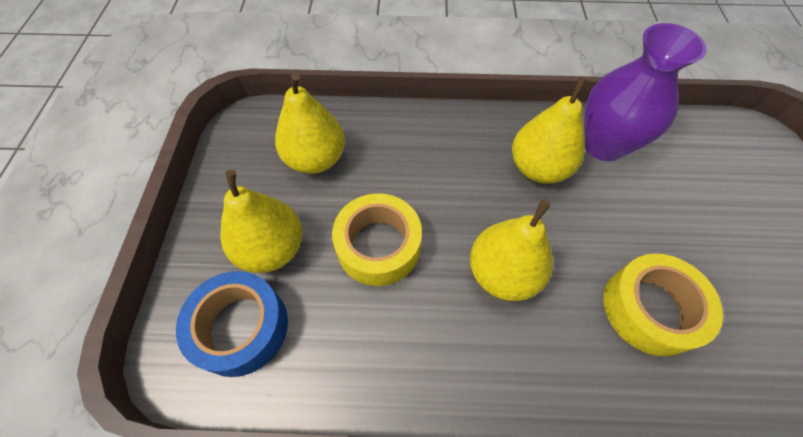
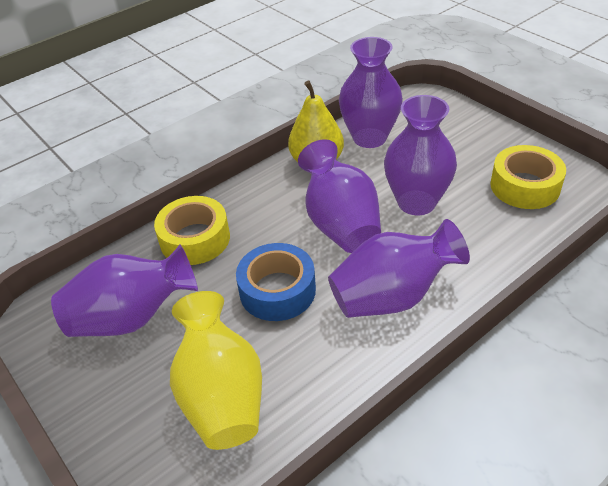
purple vase: 1 -> 5
yellow pear: 4 -> 1
yellow vase: 0 -> 1

